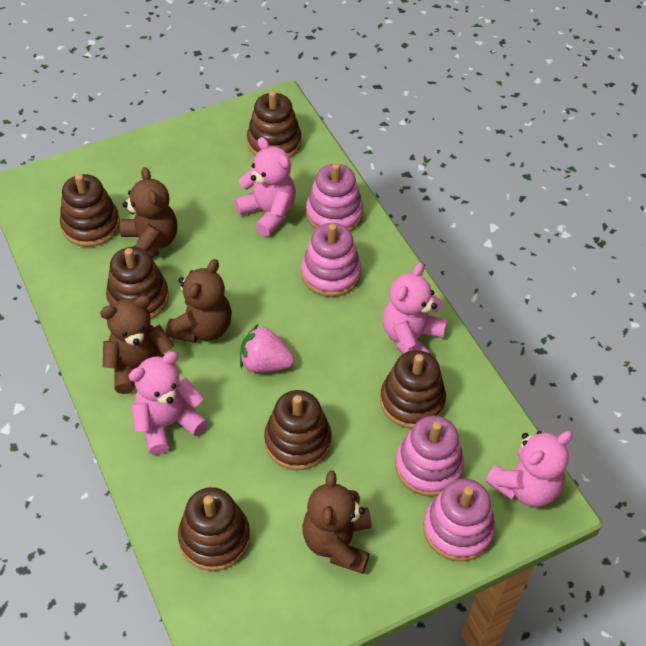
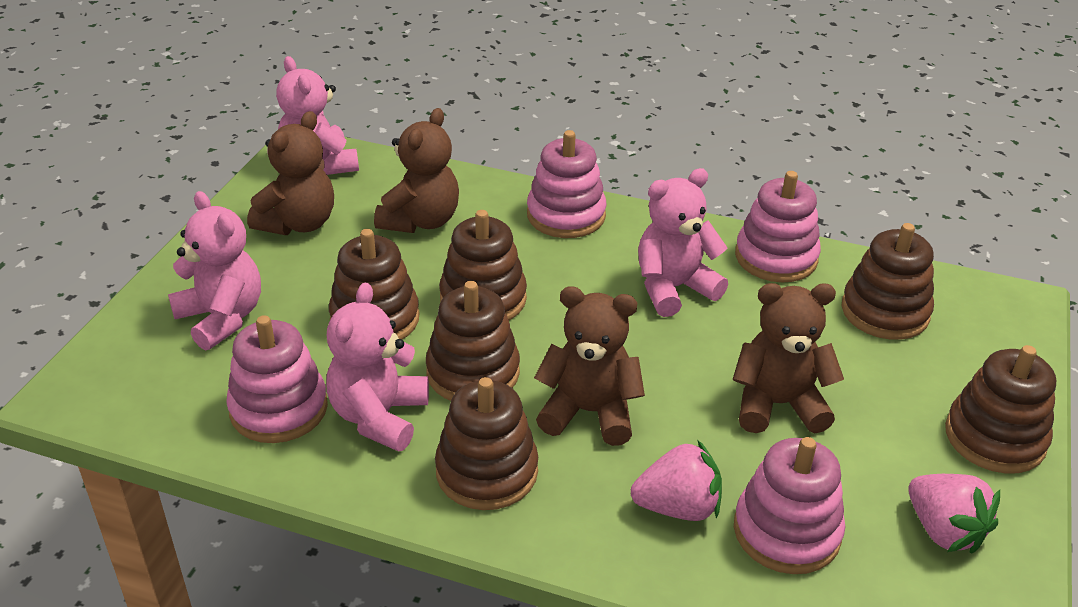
pink strawberry: 1 -> 2

